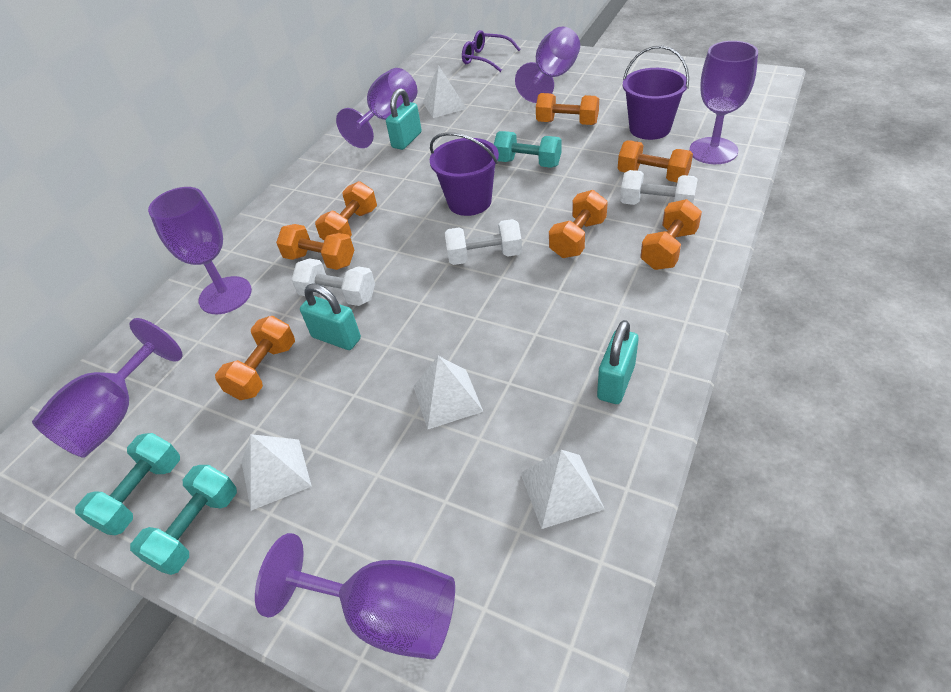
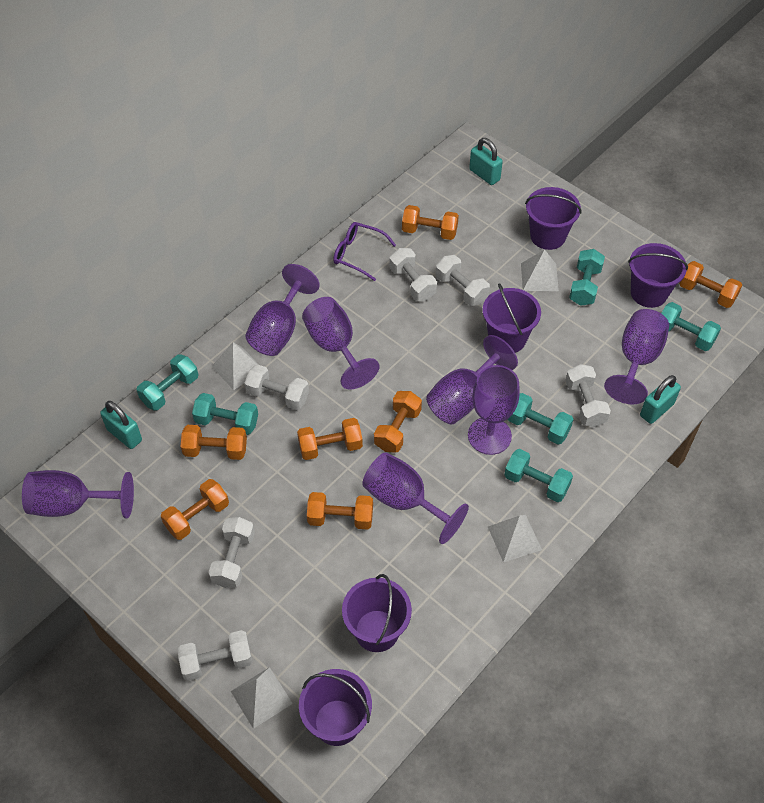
purple bucket: 2 -> 5
purple goblet: 6 -> 7
turquoise dumbbell: 3 -> 6
white dumbbell: 3 -> 6

